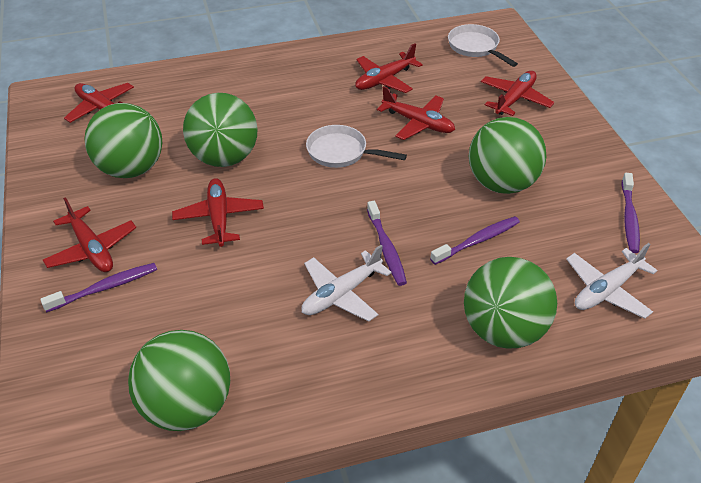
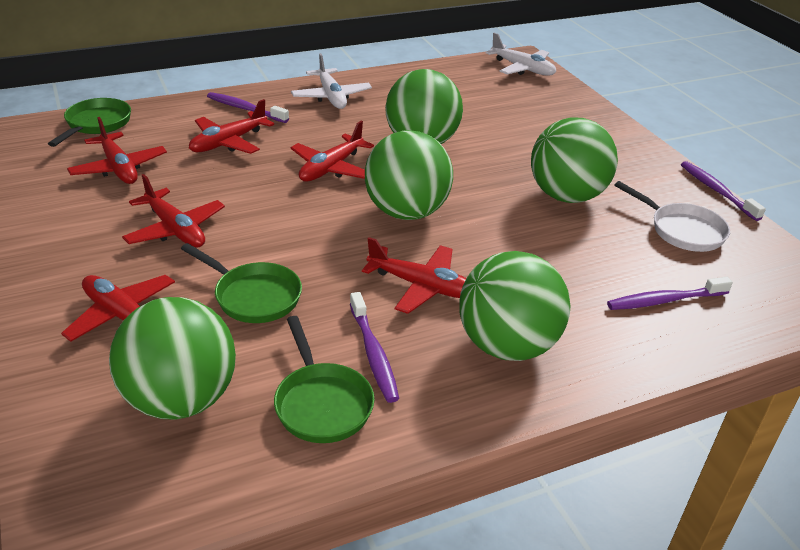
green pan: 0 -> 3
white pan: 2 -> 1

